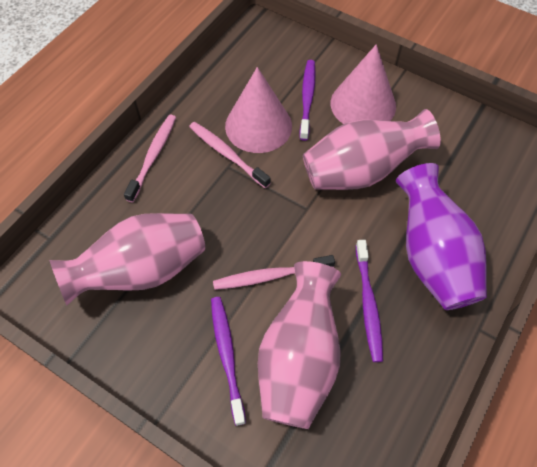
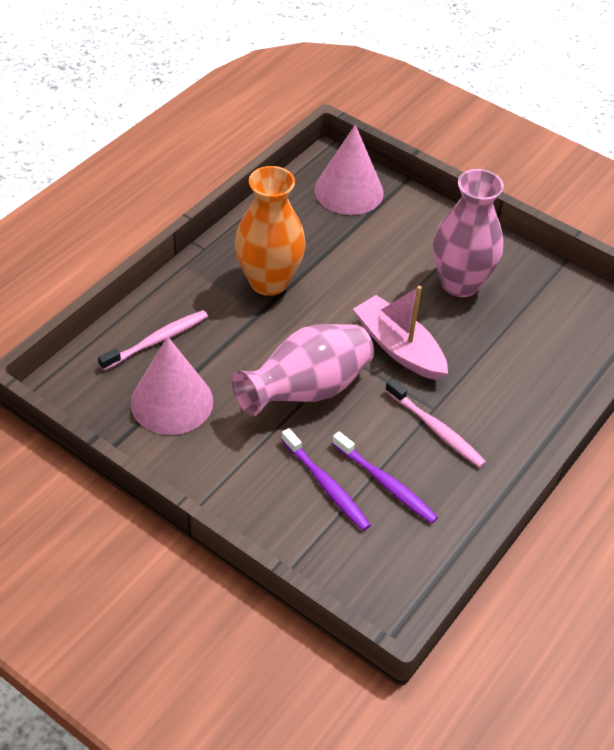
orange vase: 0 -> 1
pink boat: 0 -> 1
pink toothbrush: 3 -> 2
pink vase: 3 -> 2
purple toothbrush: 3 -> 2
purple vase: 1 -> 0

